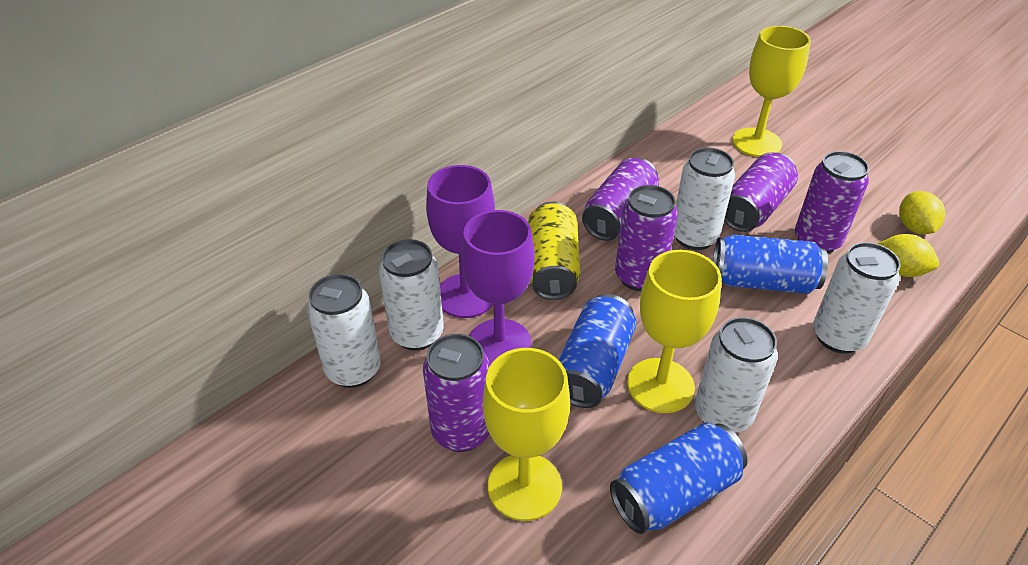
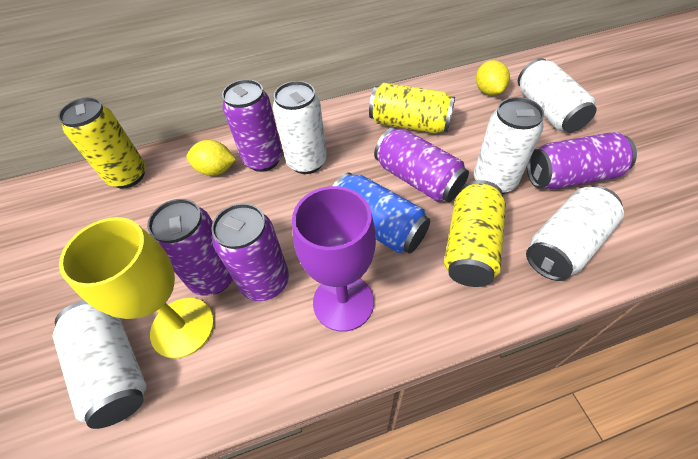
blue can: 3 -> 1
purple goblet: 2 -> 1
yellow can: 1 -> 3
yellow goblet: 3 -> 1

